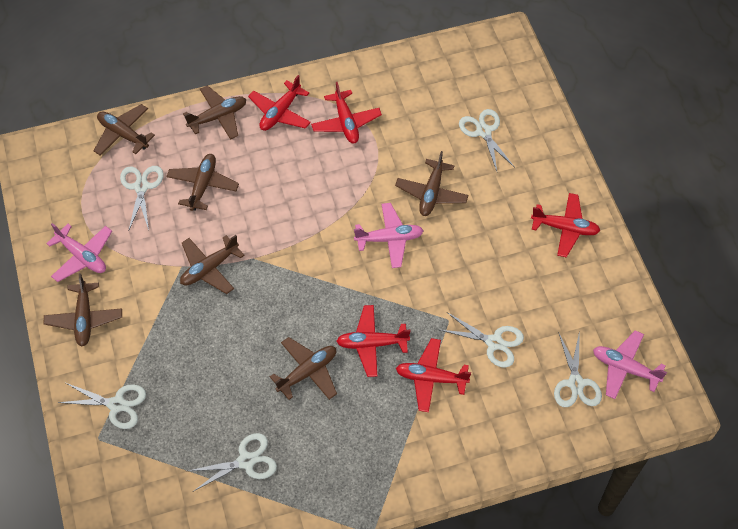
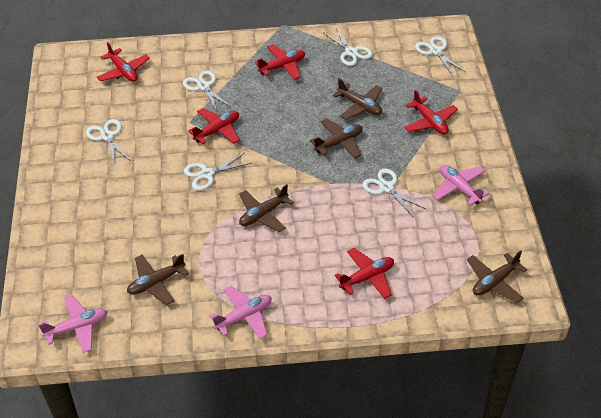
brown plane: 7 -> 5

